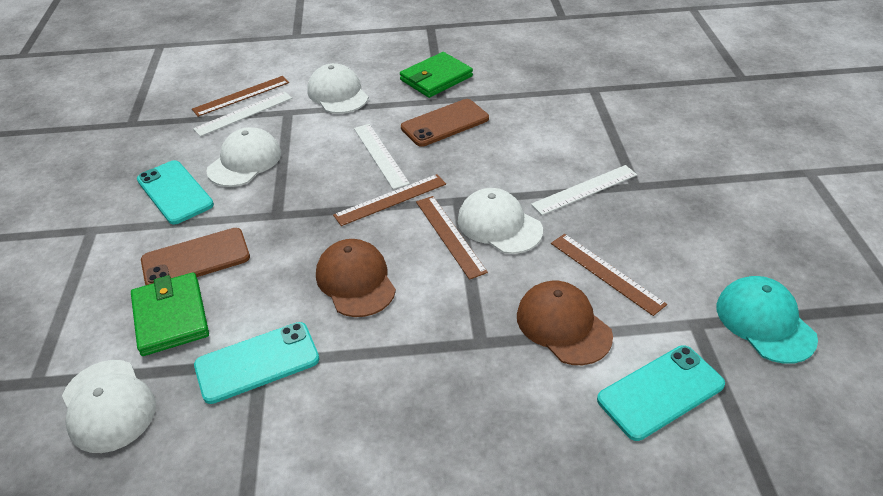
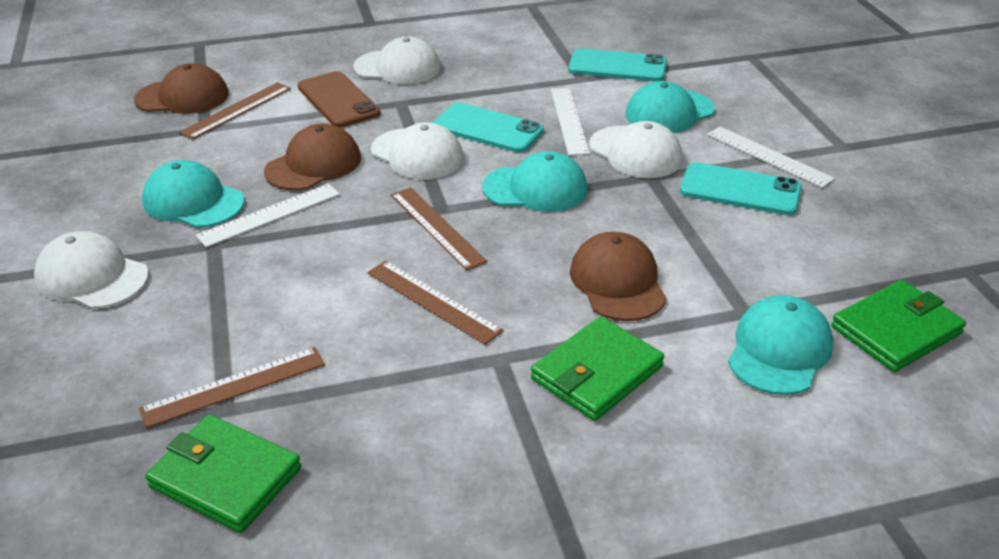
brown cap: 2 -> 3
brown phone: 2 -> 1
green wallet: 2 -> 3
turquoise cap: 1 -> 4

